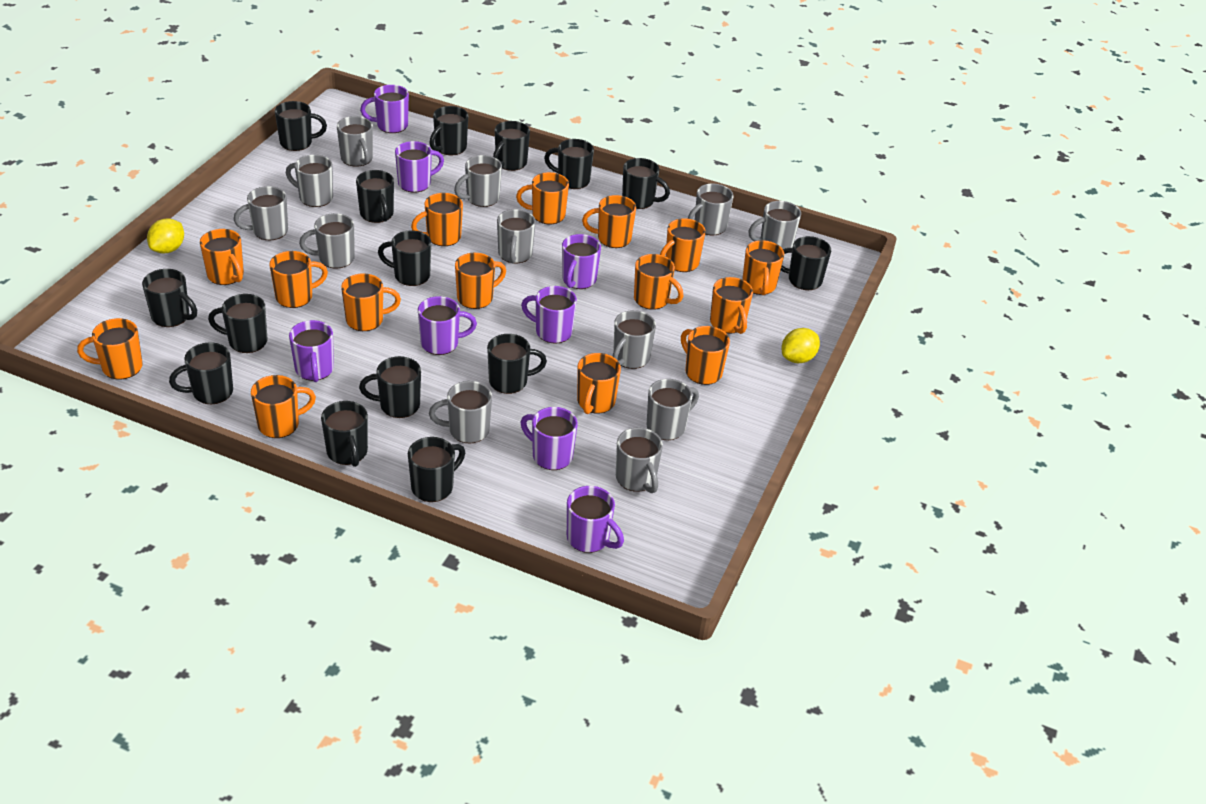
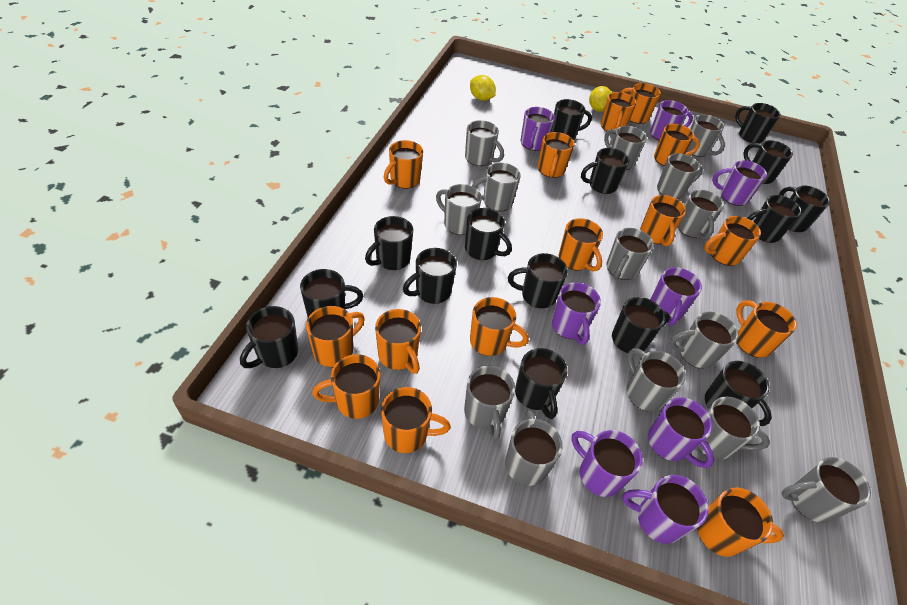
grey mug: 12 -> 14

